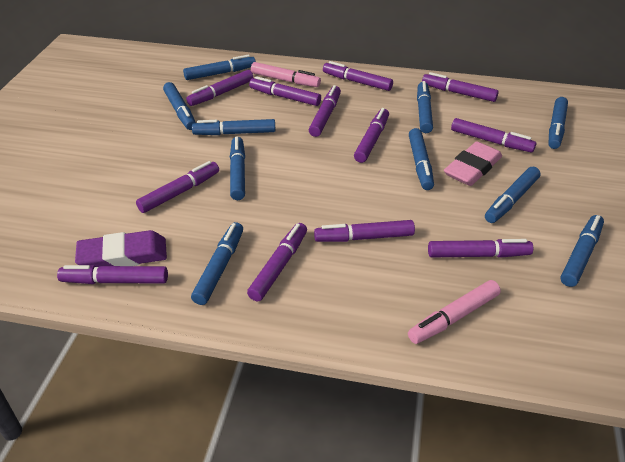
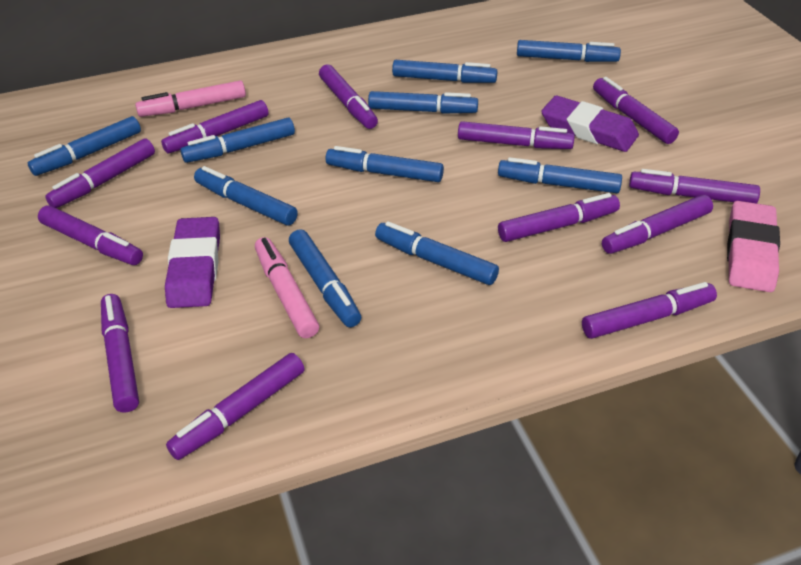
purple eraser: 1 -> 2

